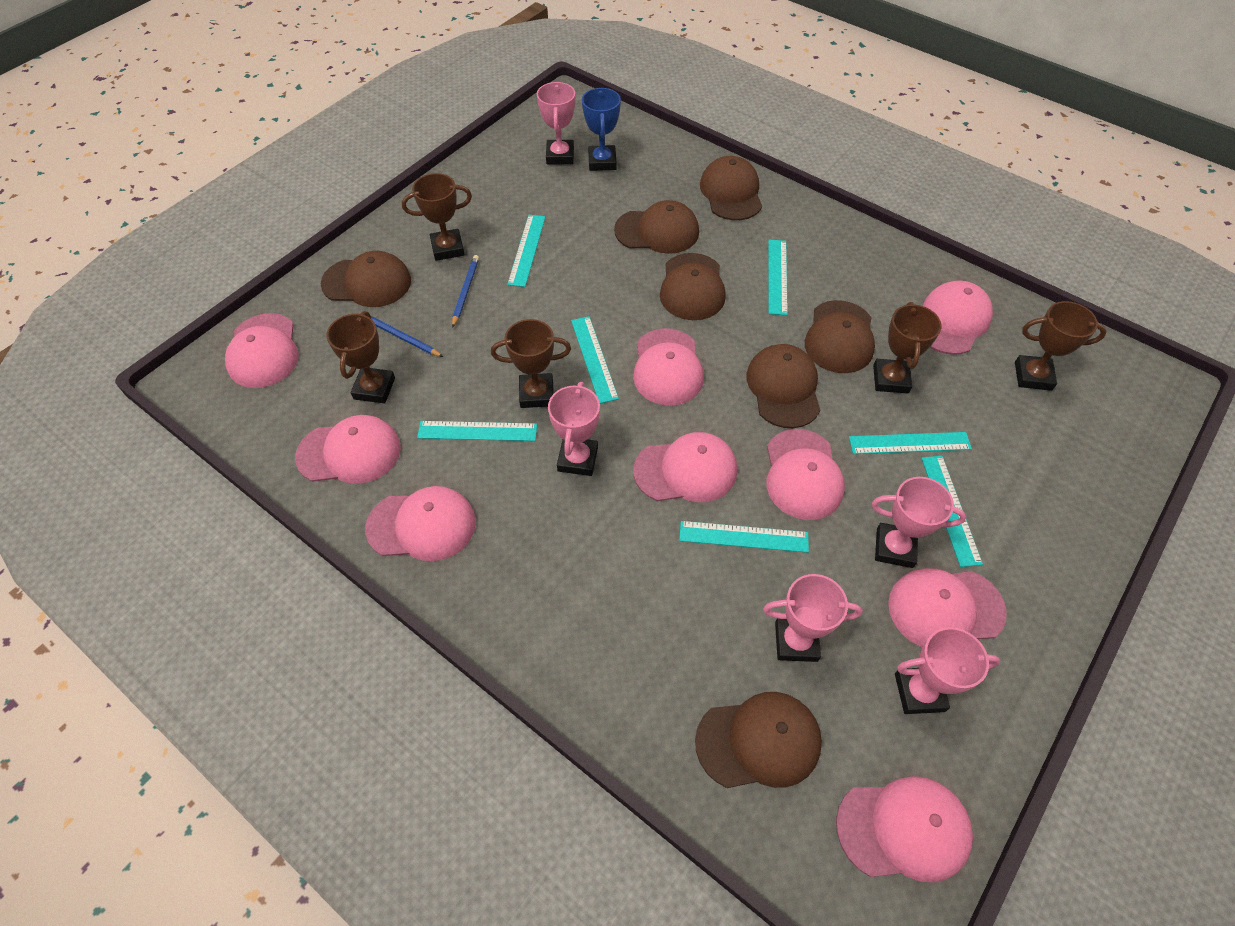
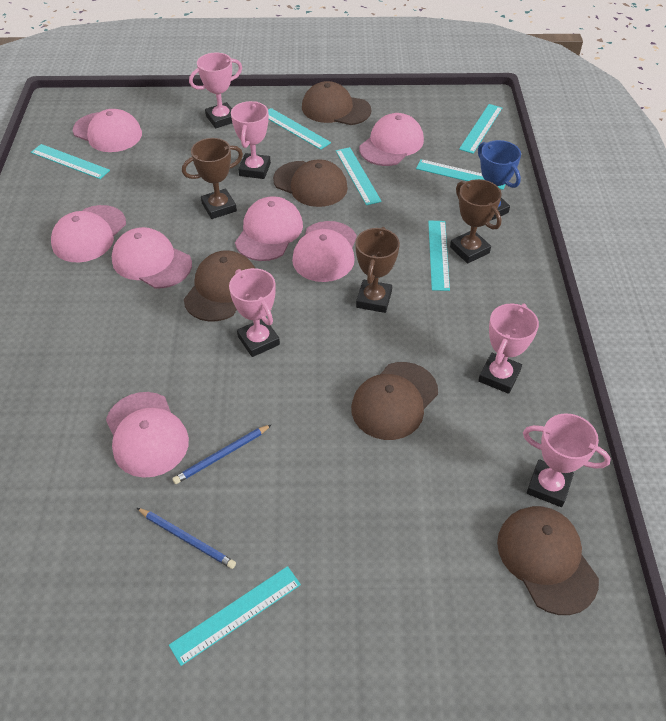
brown cap: 7 -> 5
brown trophy: 5 -> 3
pink cap: 9 -> 7

